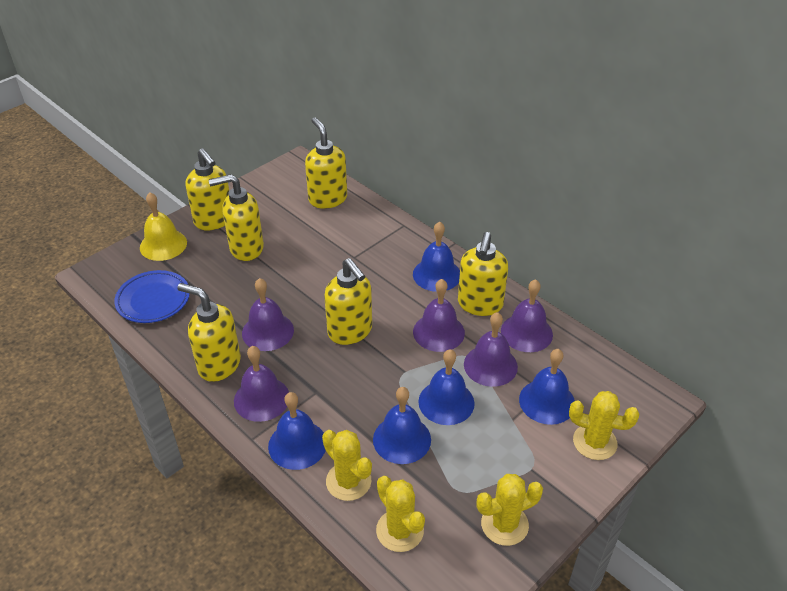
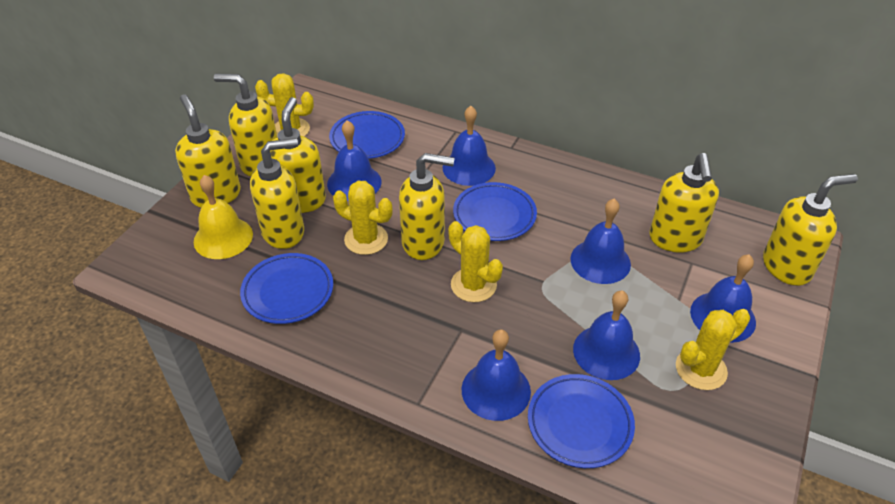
blue bell: 5 -> 6
blue plate: 1 -> 4
purple bell: 5 -> 0
yellow soap dispenser: 6 -> 7

